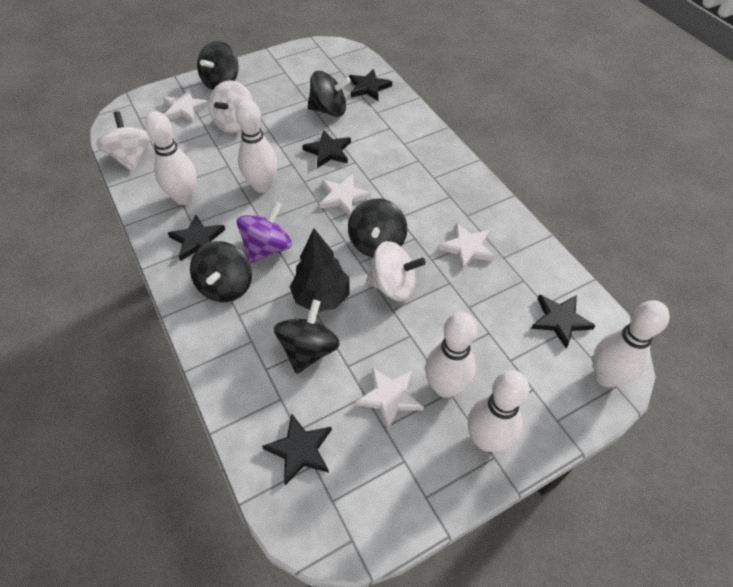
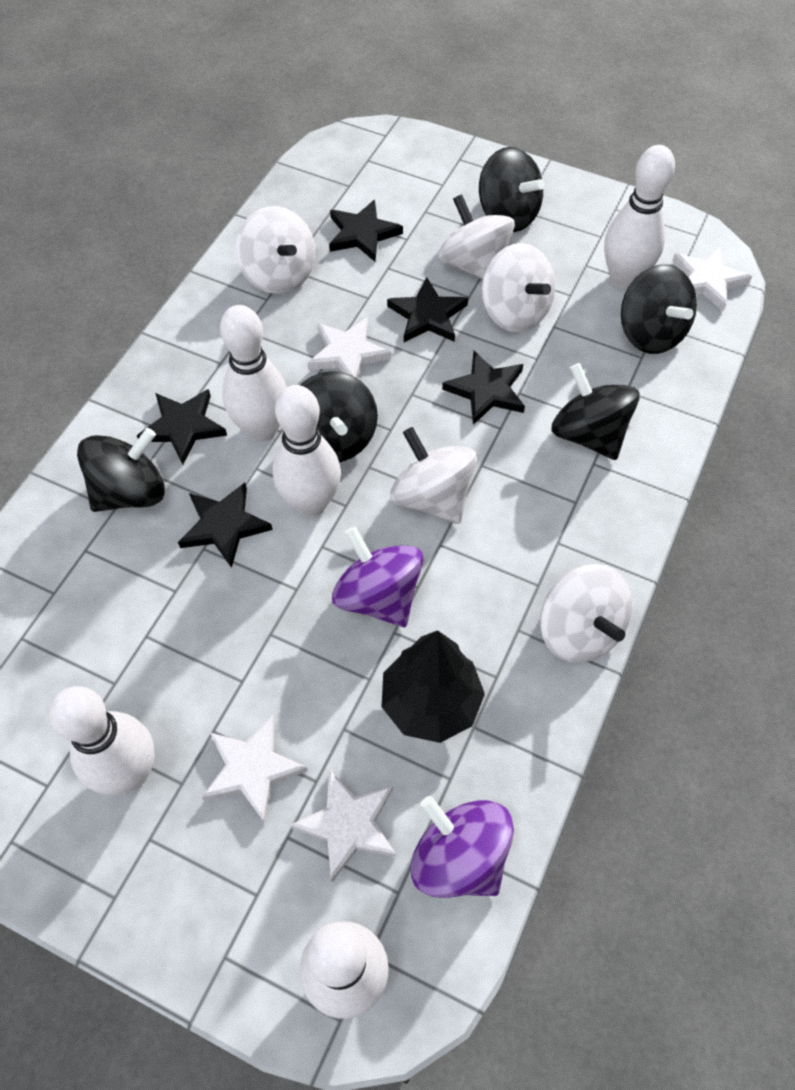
purple spinning top: 1 -> 2
white spinning top: 3 -> 5

